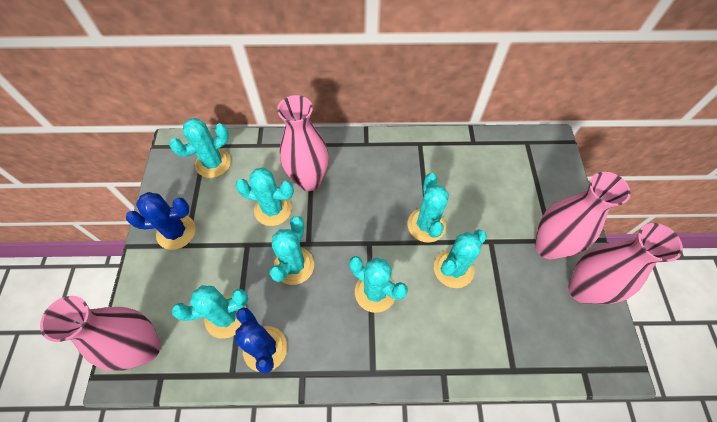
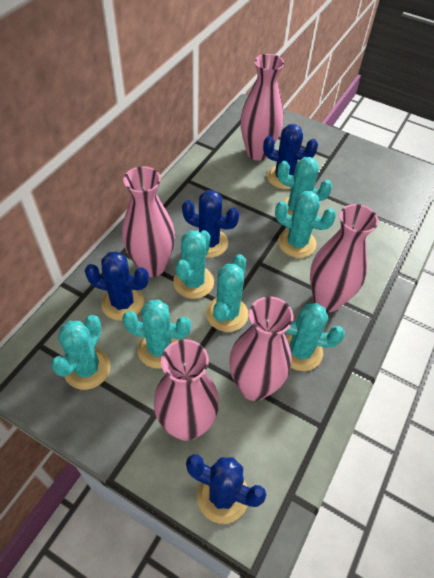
blue cactus: 2 -> 4
pink vase: 4 -> 5

